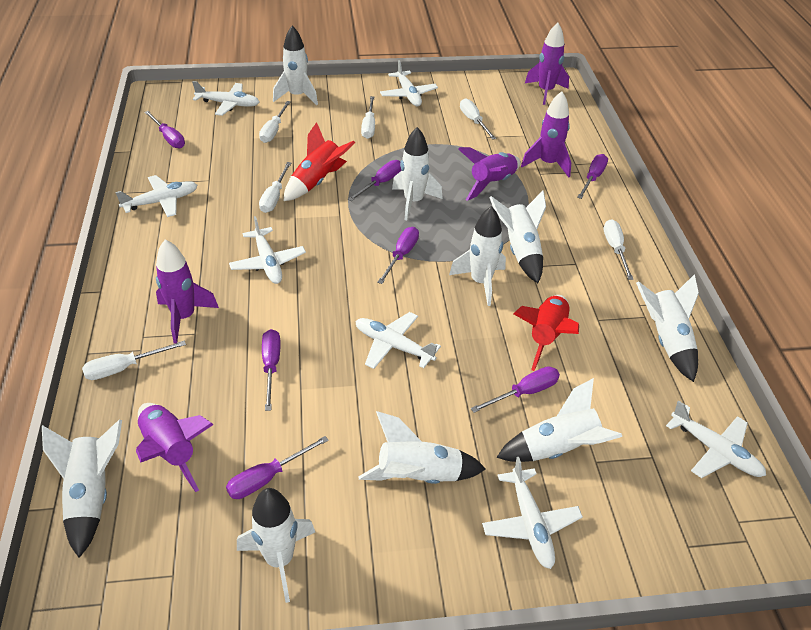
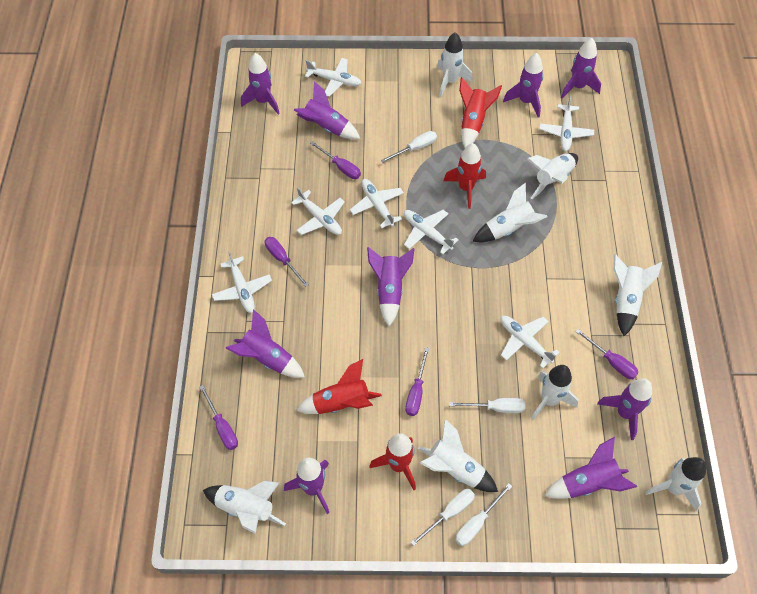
purple rocket: 5 -> 9
purple screwdriver: 7 -> 5
red rocket: 2 -> 4
white rocket: 9 -> 8
white screwdriver: 6 -> 4

